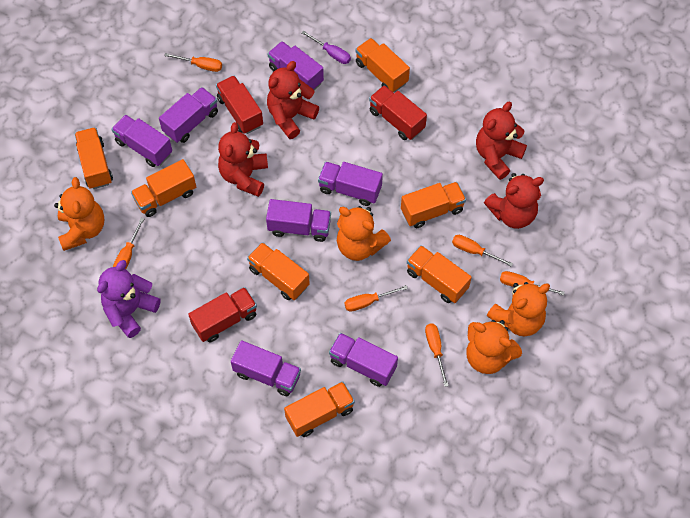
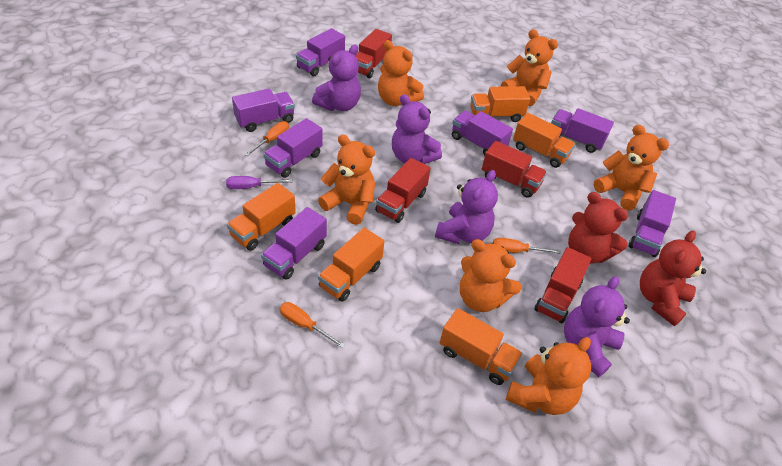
orange screwdriver: 6 -> 3
orange teddy bear: 4 -> 6
orange truck: 7 -> 5
purple teddy bear: 1 -> 4
red teddy bear: 4 -> 2
red truck: 3 -> 4

